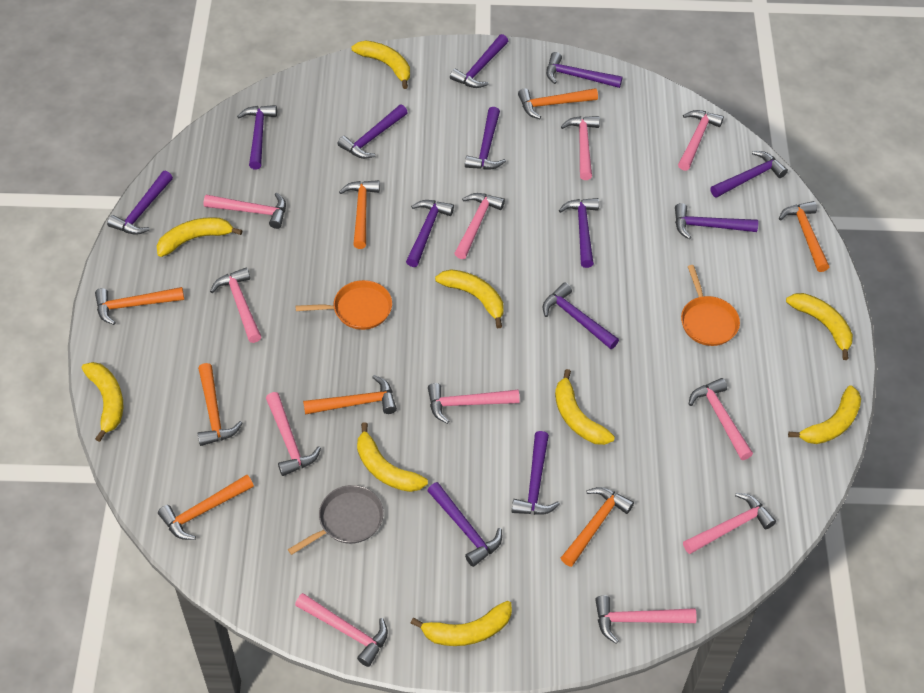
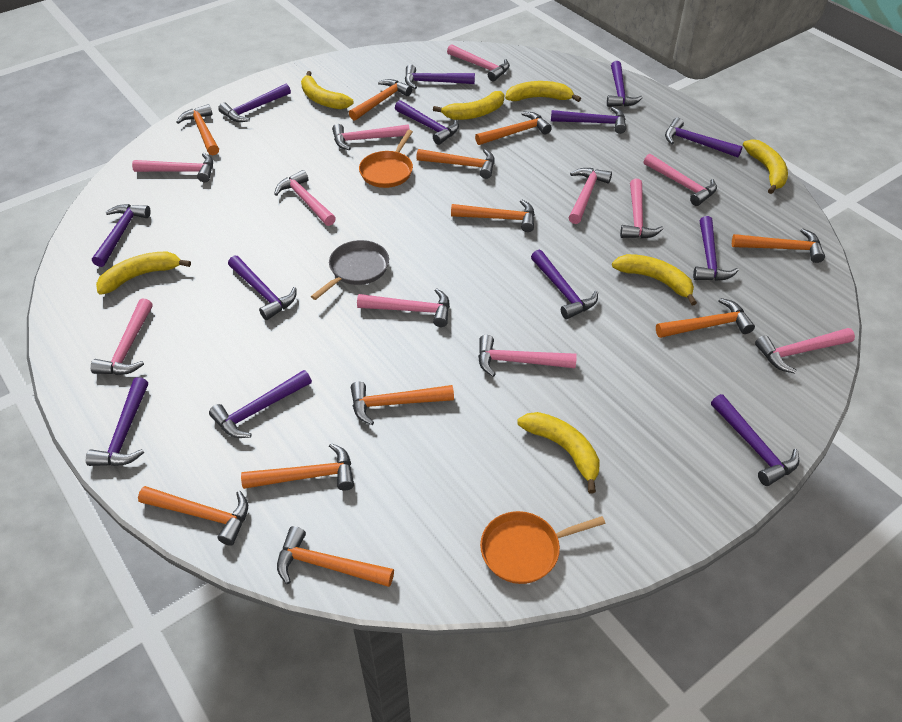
orange hammer: 8 -> 11
yellow banana: 9 -> 7

